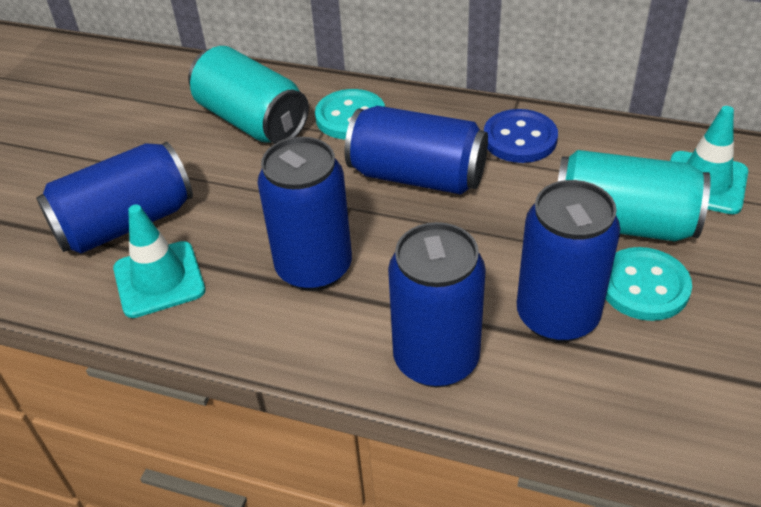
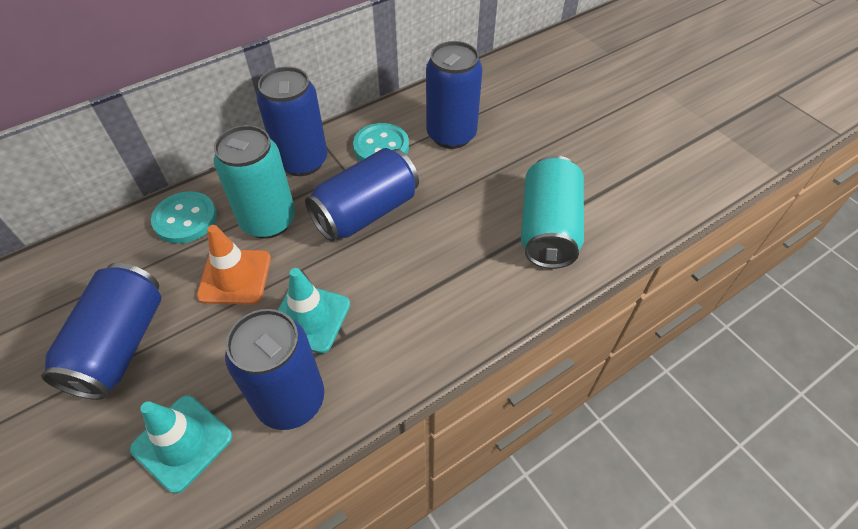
blue button: 1 -> 0
orange traffic cone: 0 -> 1

